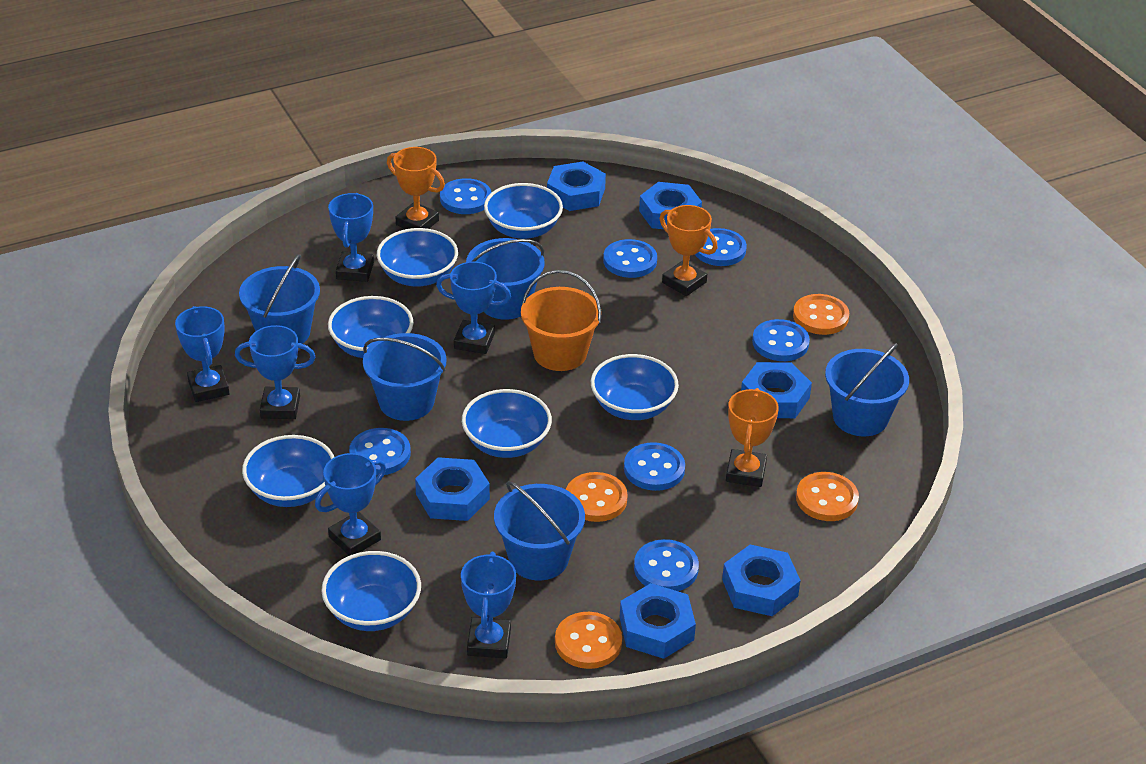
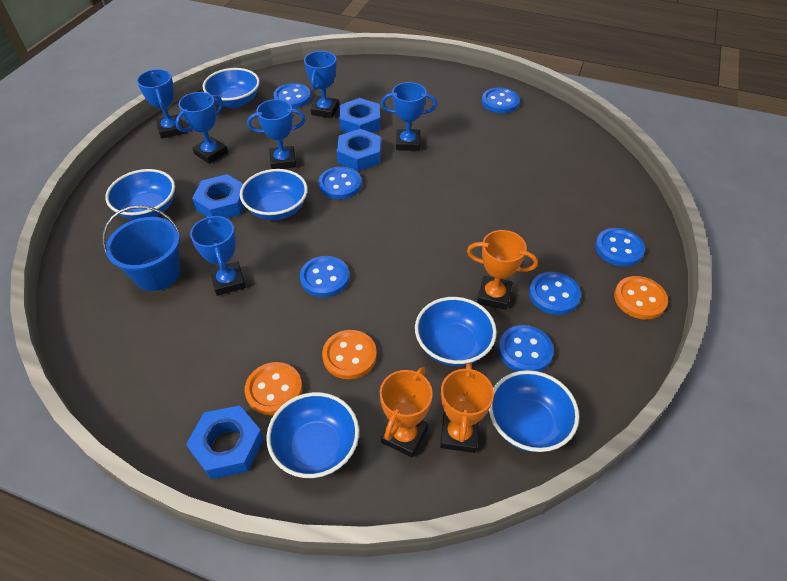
blue bowl: 7 -> 6
blue bucket: 5 -> 1
blue nut: 6 -> 4
orange bucket: 1 -> 0
orange button: 4 -> 3

